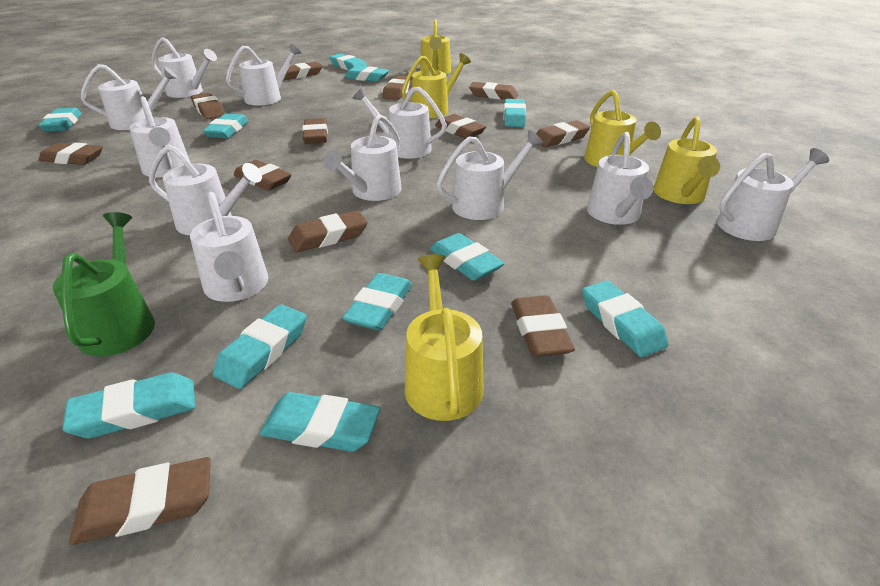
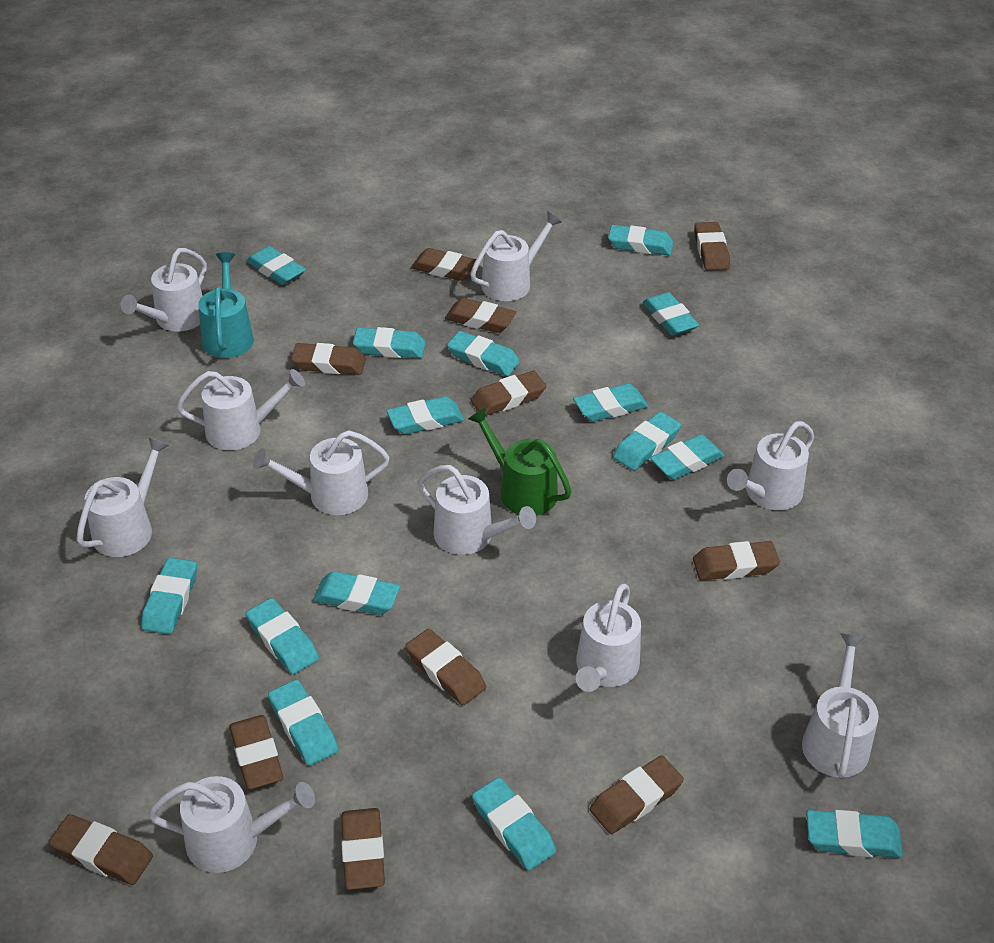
brown eraser: 12 -> 11
turquoise eraser: 11 -> 15
turquoise watering can: 0 -> 1
white watering can: 11 -> 10
yellow watering can: 5 -> 0

